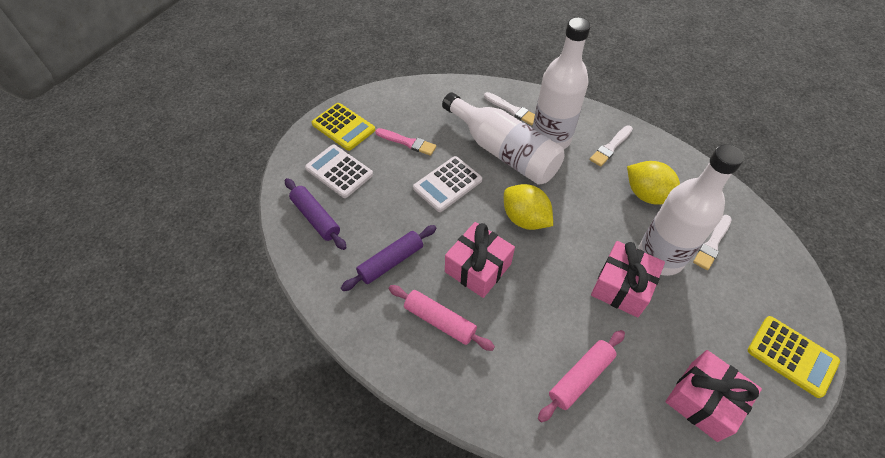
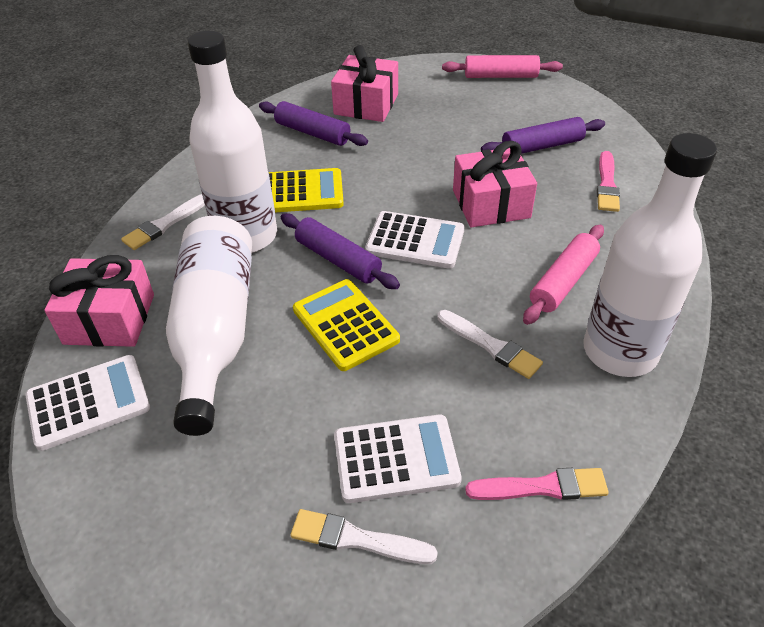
pink brush: 1 -> 2
purple rolling pin: 2 -> 3
white calculator: 2 -> 3
yellow lemon: 2 -> 0

